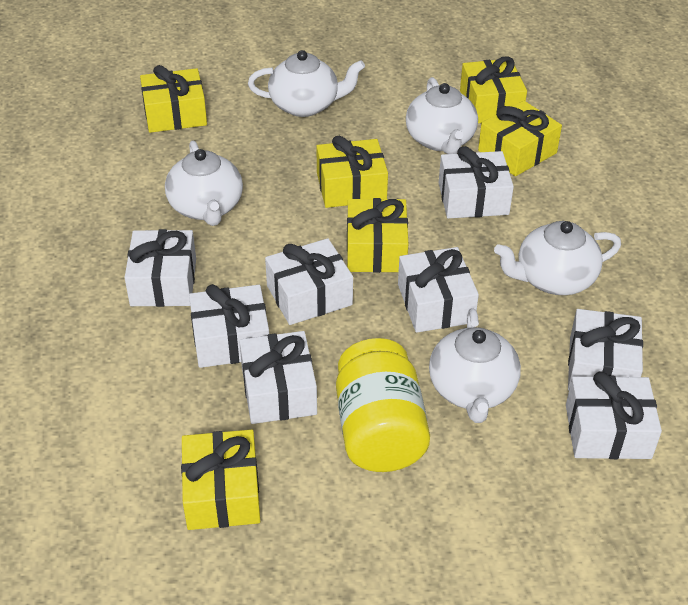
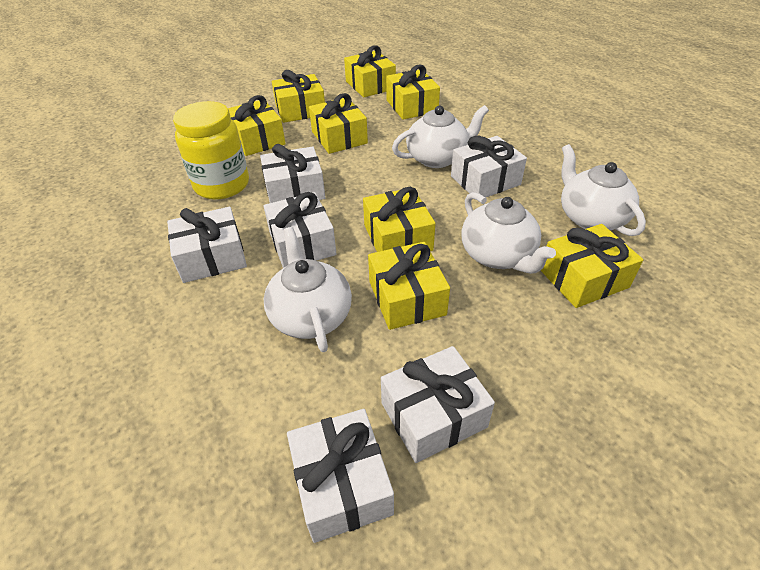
white gift: 8 -> 6
white teapot: 5 -> 4
yellow gift: 6 -> 8

